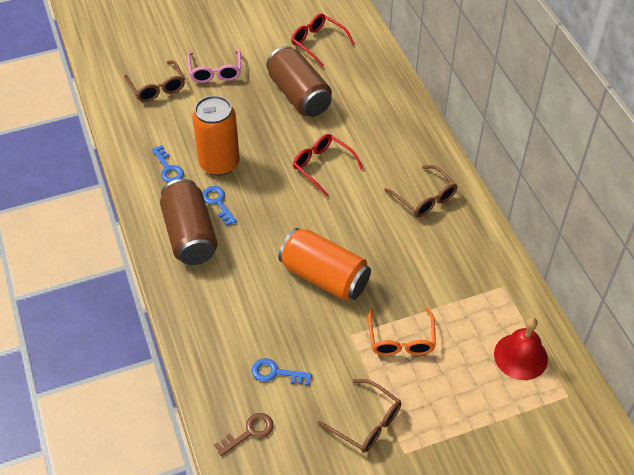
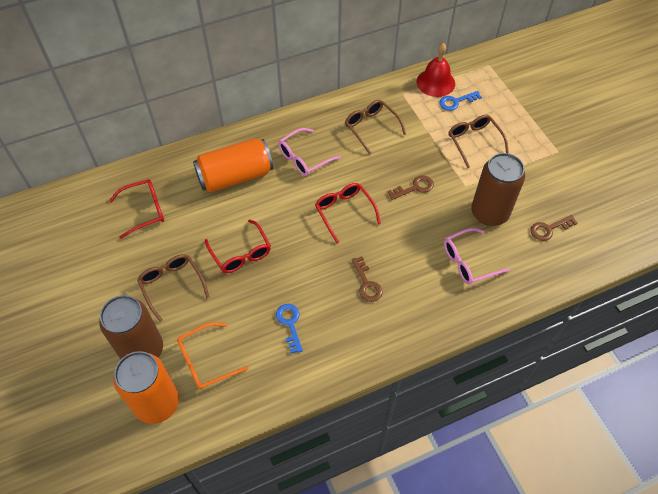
blue key: 3 -> 2
brown key: 1 -> 3
pink glasses: 1 -> 2
red glasses: 2 -> 3

